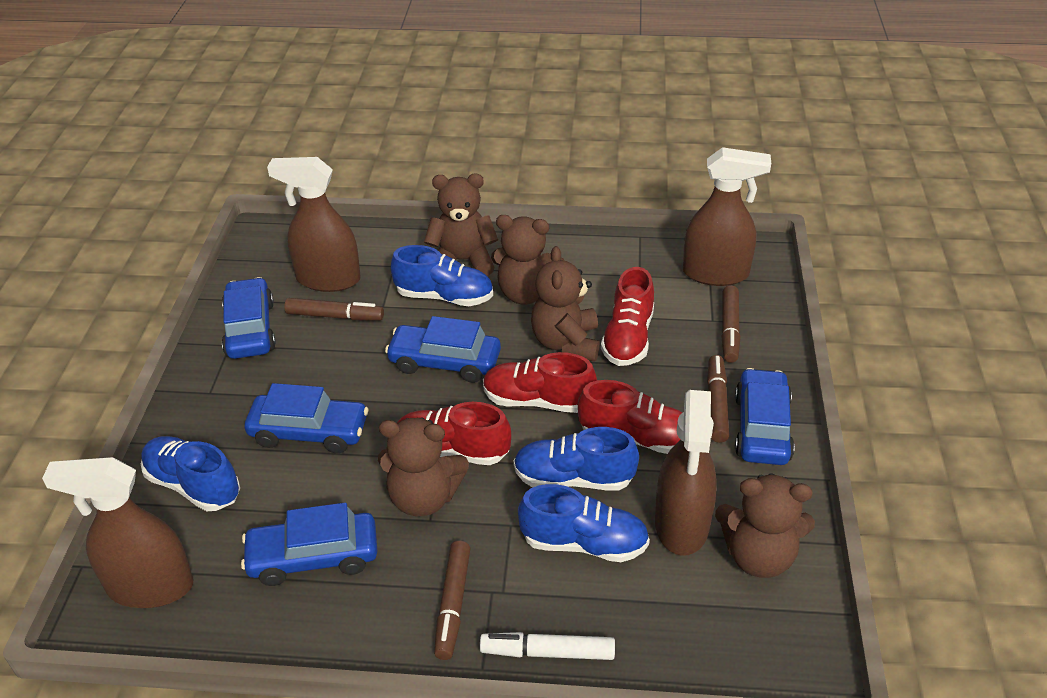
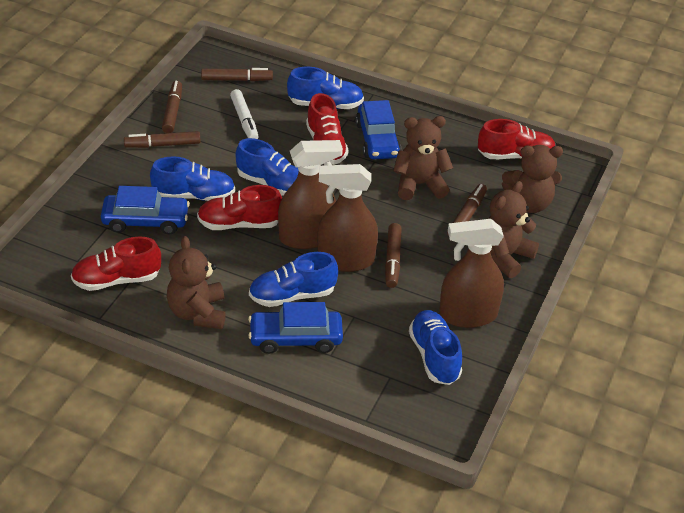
blue car: 5 -> 3
blue shoe: 4 -> 5
brown marker: 4 -> 5
brown spray bottle: 4 -> 3
brown teddy bear: 5 -> 4

